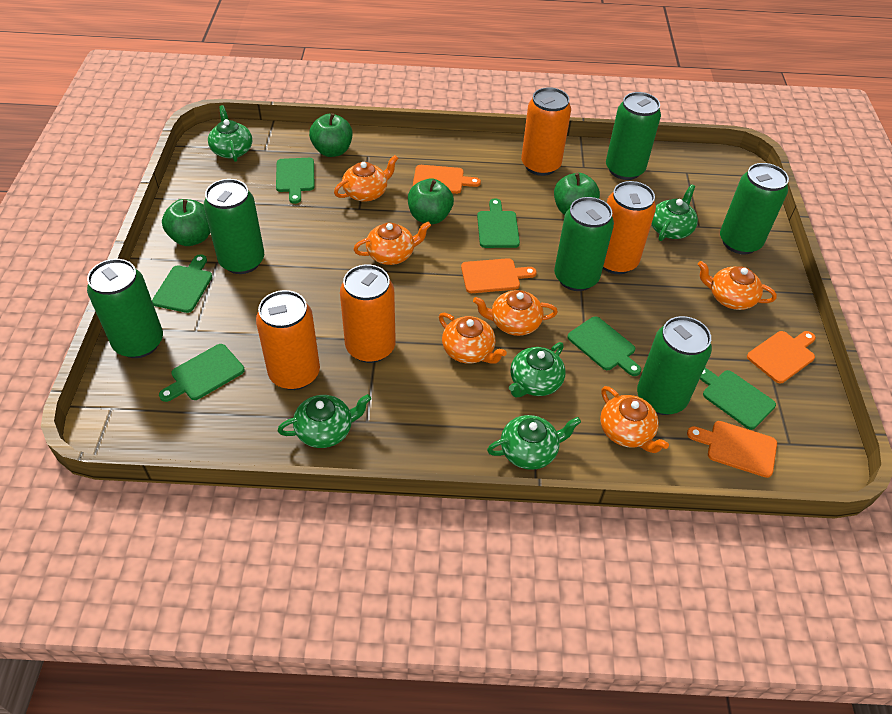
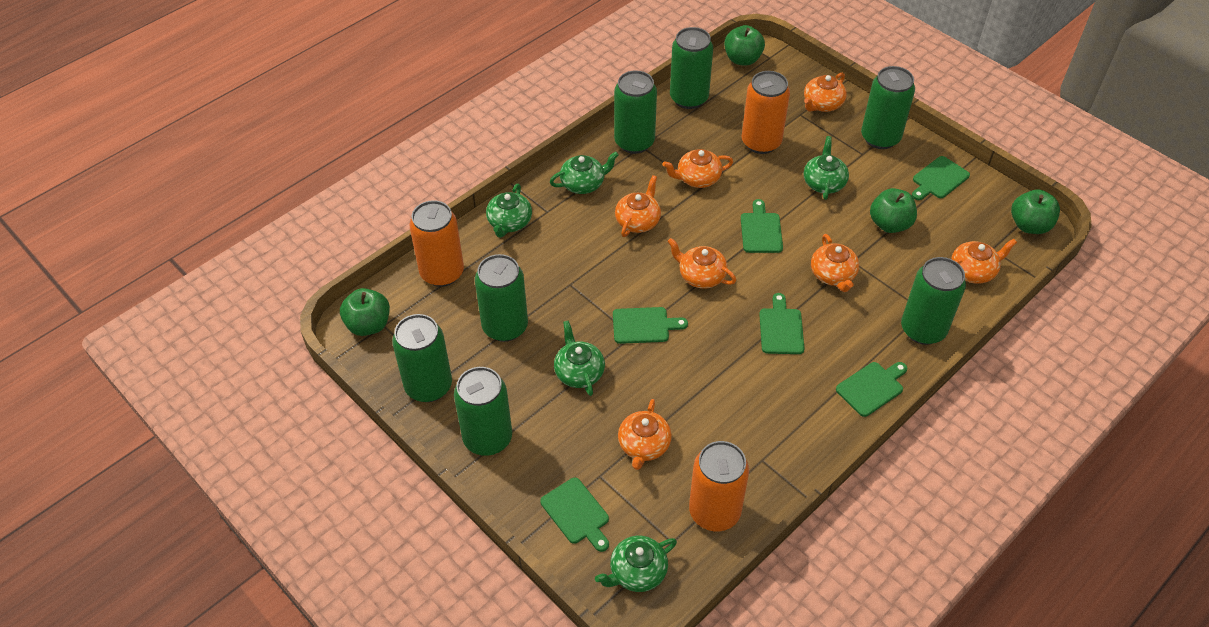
green can: 6 -> 7
orange can: 4 -> 3
orange cutting board: 4 -> 0
orange teapot: 6 -> 7

